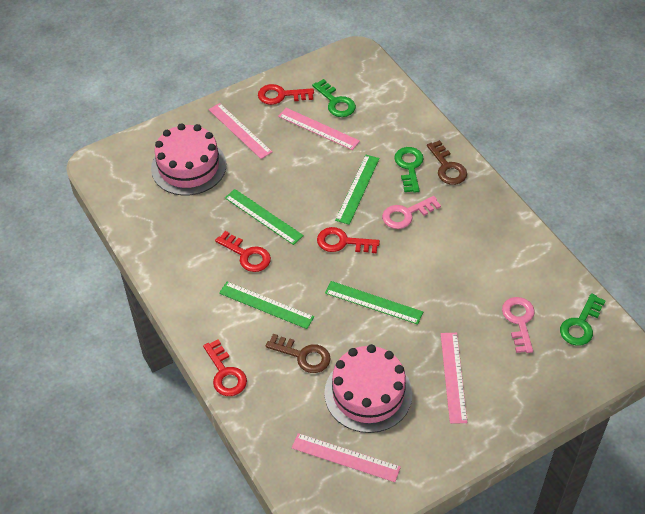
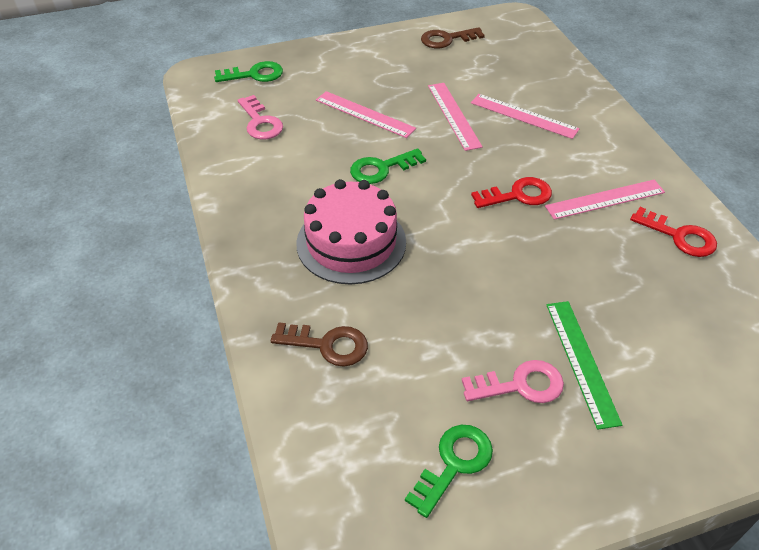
green ruler: 4 -> 1
pink cake: 2 -> 1
red key: 4 -> 2

